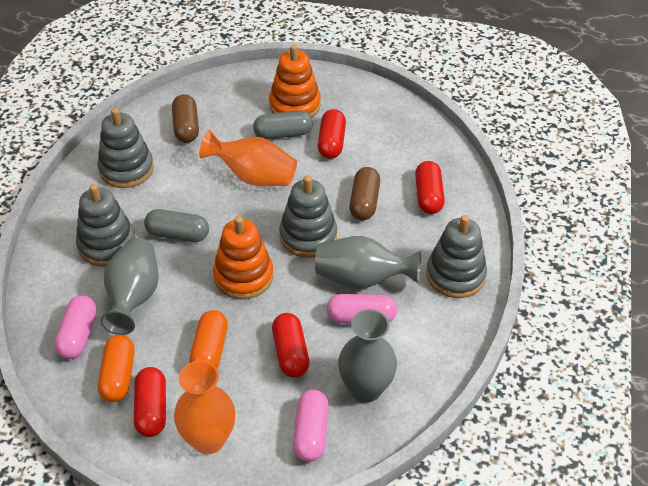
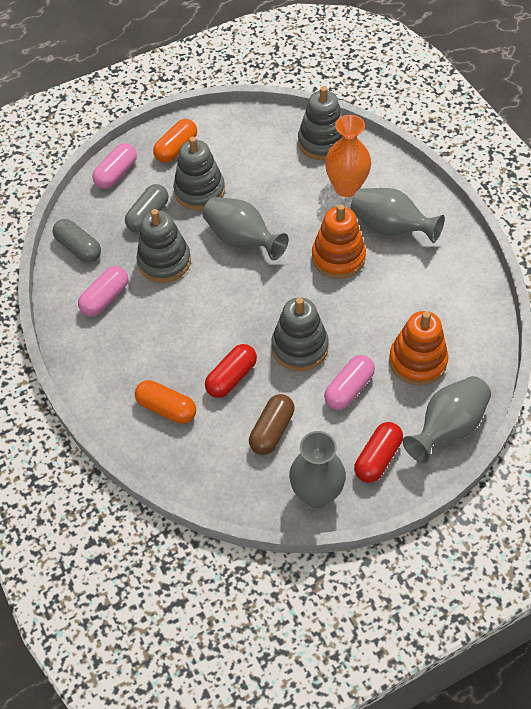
brown capsule: 2 -> 1
grey vase: 3 -> 4
orange vase: 2 -> 1
red capsule: 4 -> 2

